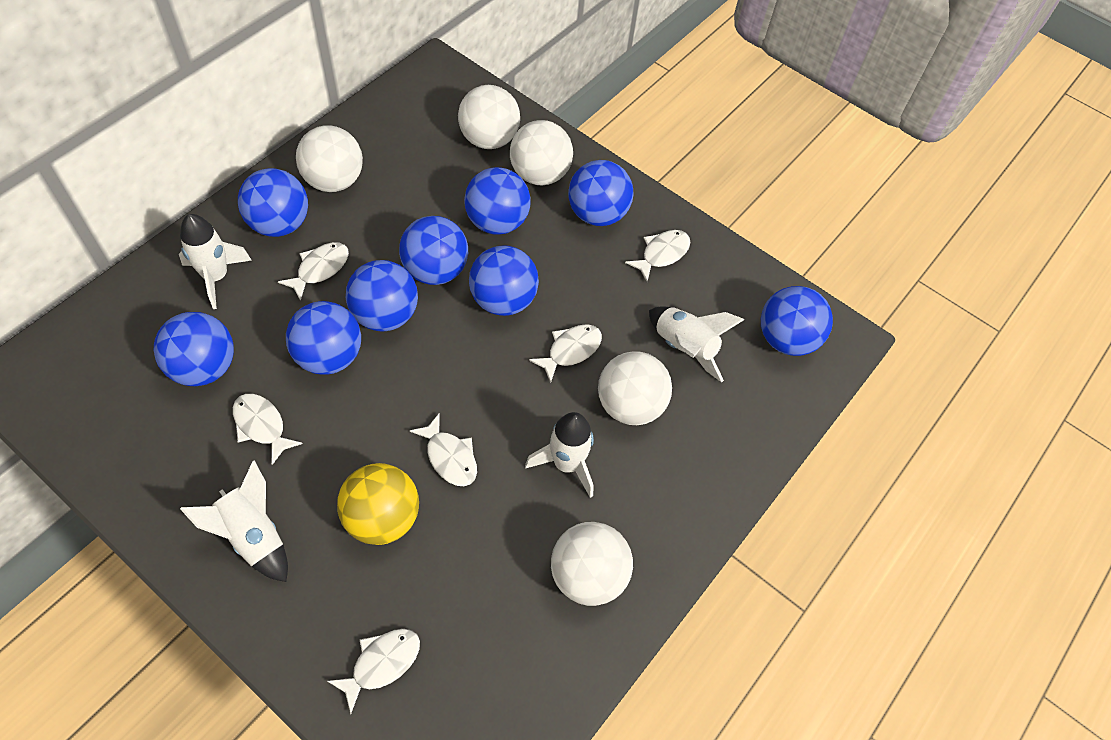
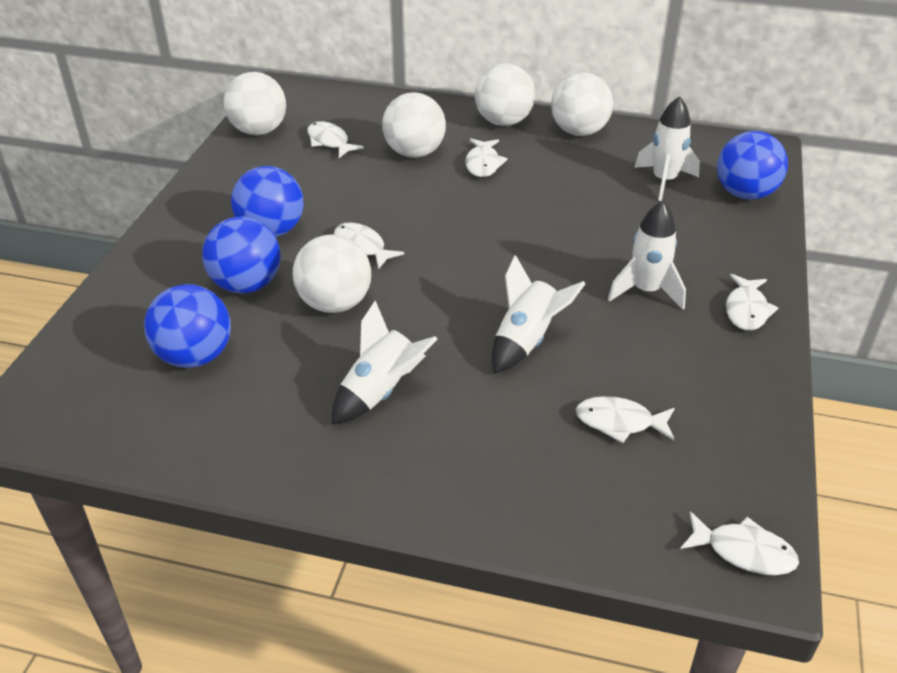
blue ball: 9 -> 4
yellow ball: 1 -> 0

